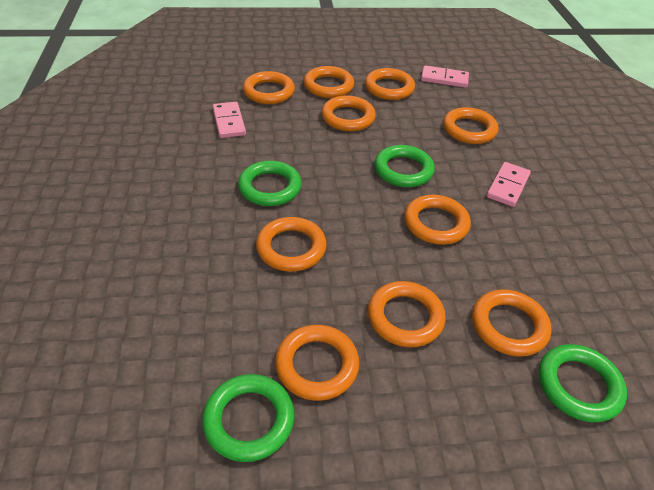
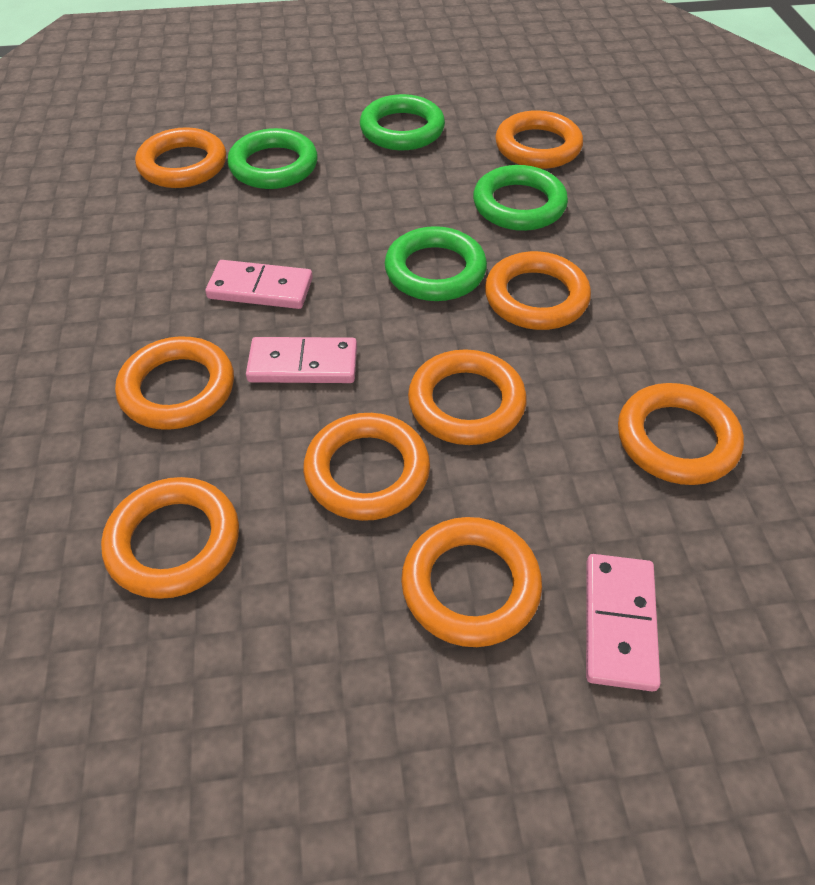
orange ring: 10 -> 9

